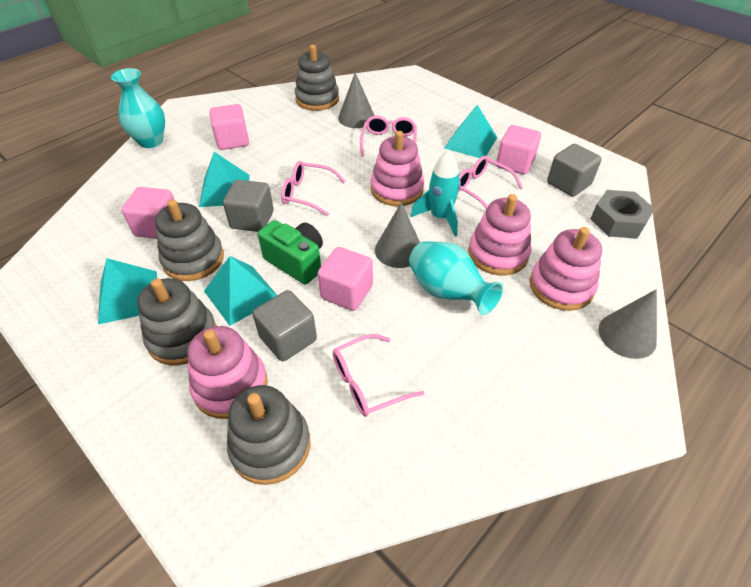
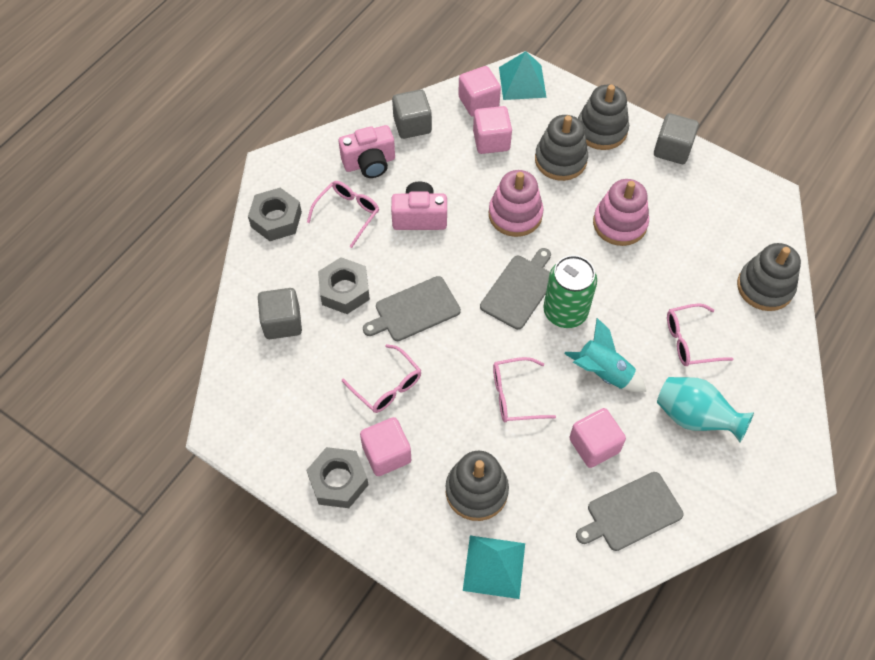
green camera: 1 -> 0
green can: 0 -> 1
grey cone: 3 -> 0
grey cutting board: 0 -> 3
grey nut: 1 -> 3
pink camera: 0 -> 2
pink stacking toy: 4 -> 2
turquoise pyramid: 4 -> 2
turquoise vase: 2 -> 1

